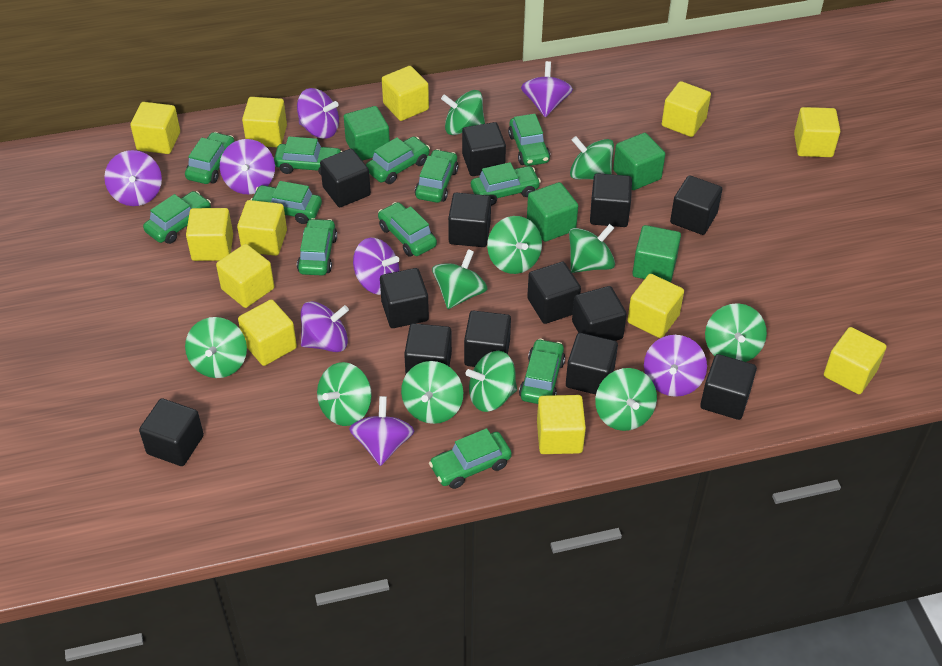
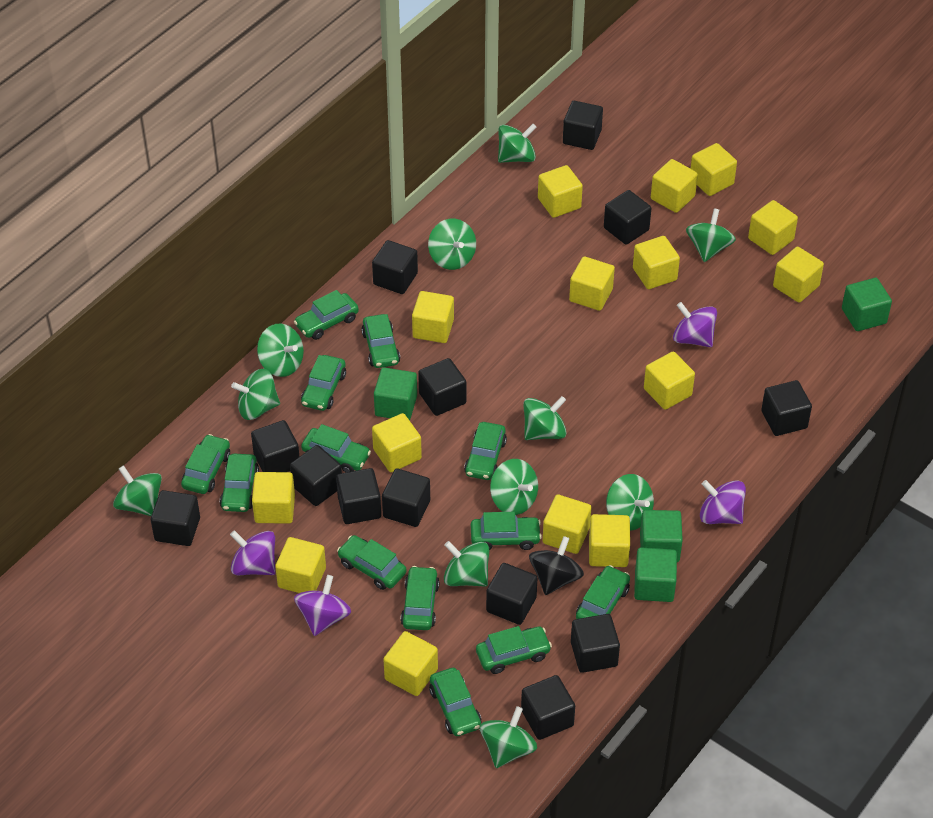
black spinning top: 0 -> 1
green car: 12 -> 13
purple spinning top: 8 -> 4
yellow cube: 12 -> 15

